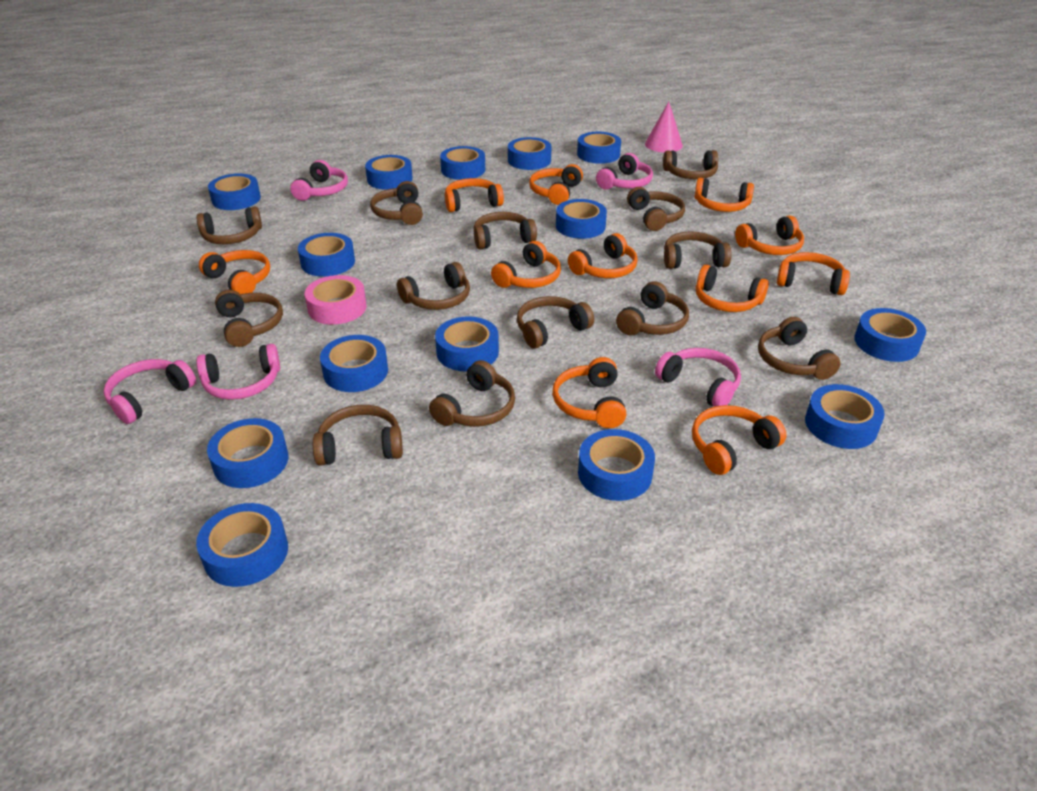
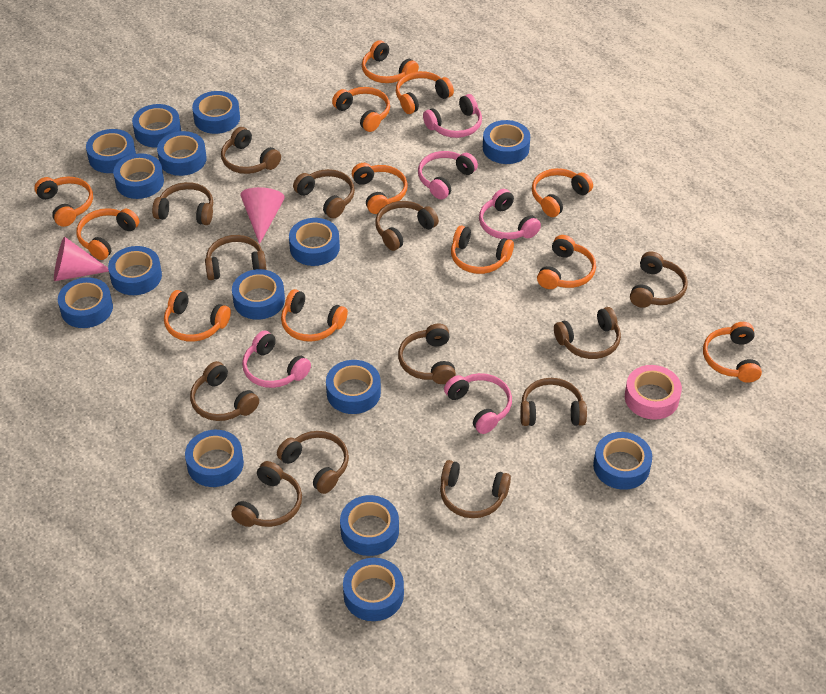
blue tape: 14 -> 15
orange headphones: 11 -> 12
pink cone: 1 -> 2

